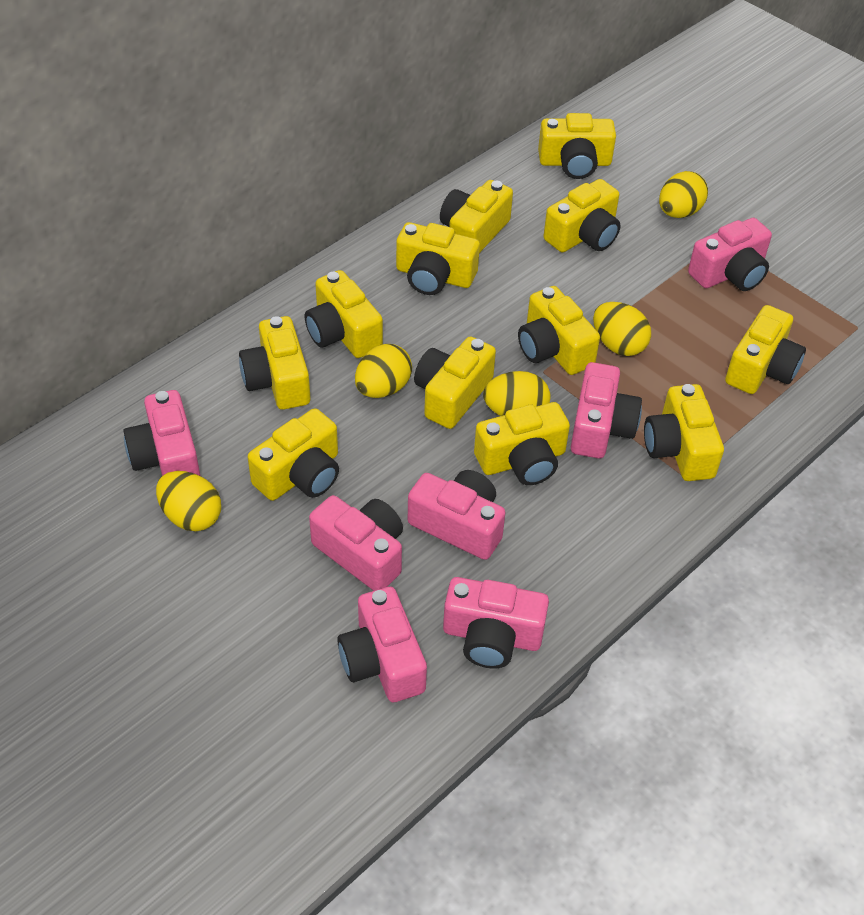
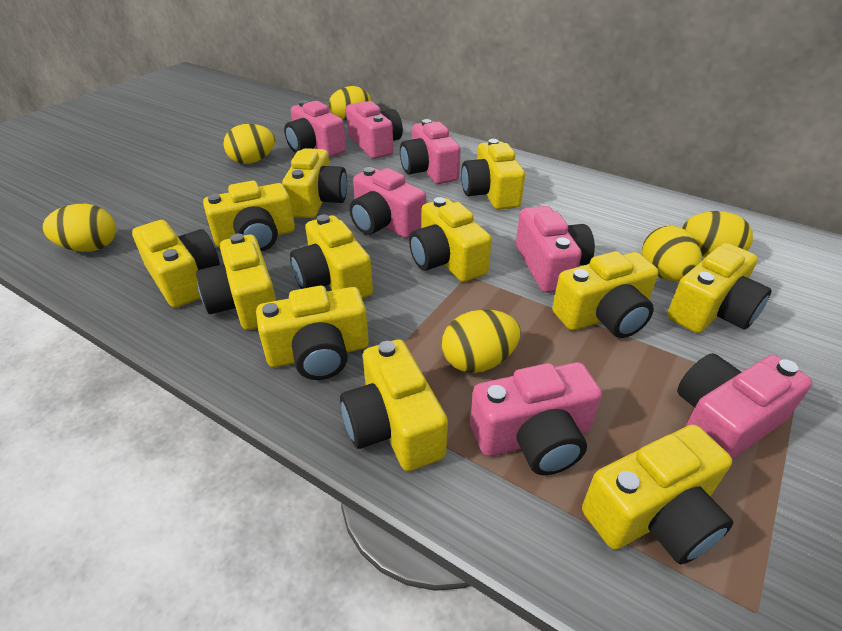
yellow egg: 5 -> 6

